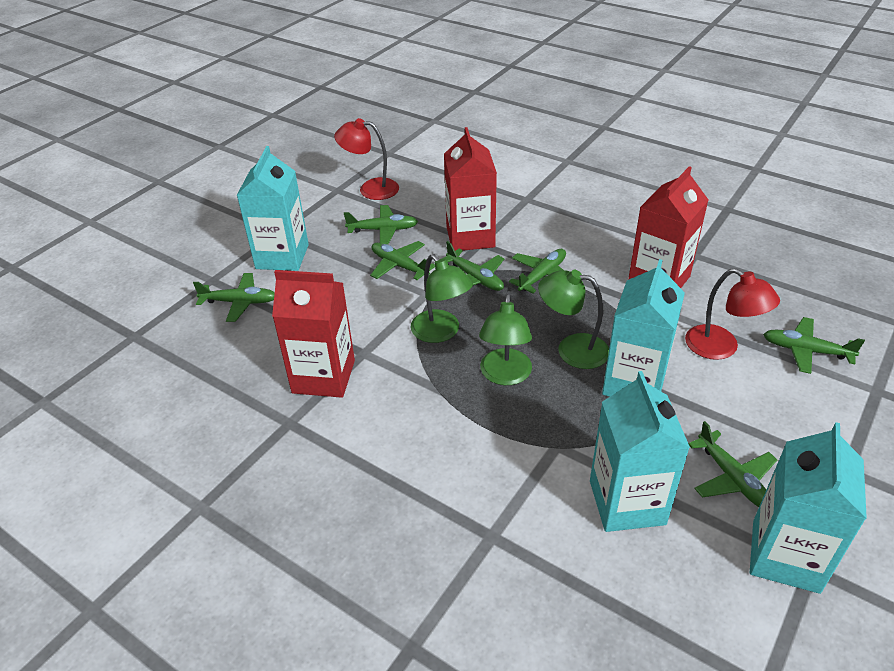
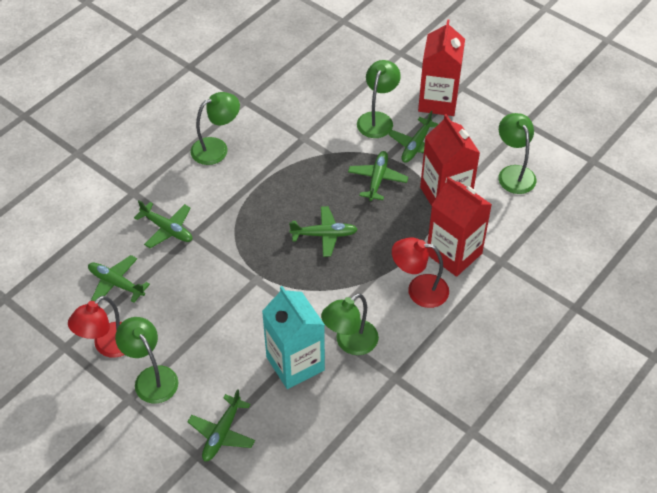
green lamp: 3 -> 5
green plane: 7 -> 6
turquoise carton: 4 -> 1

